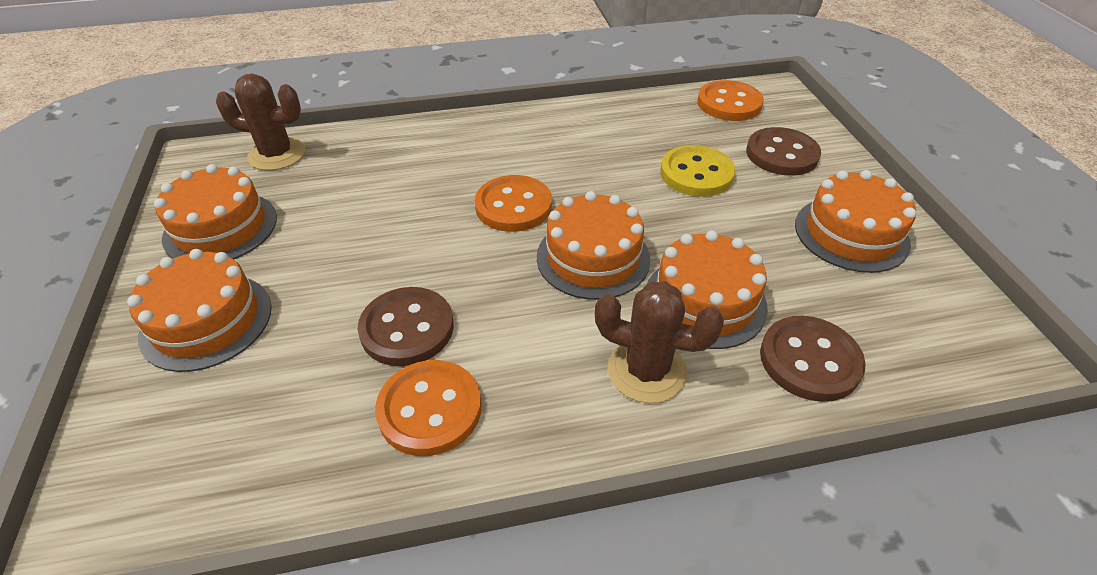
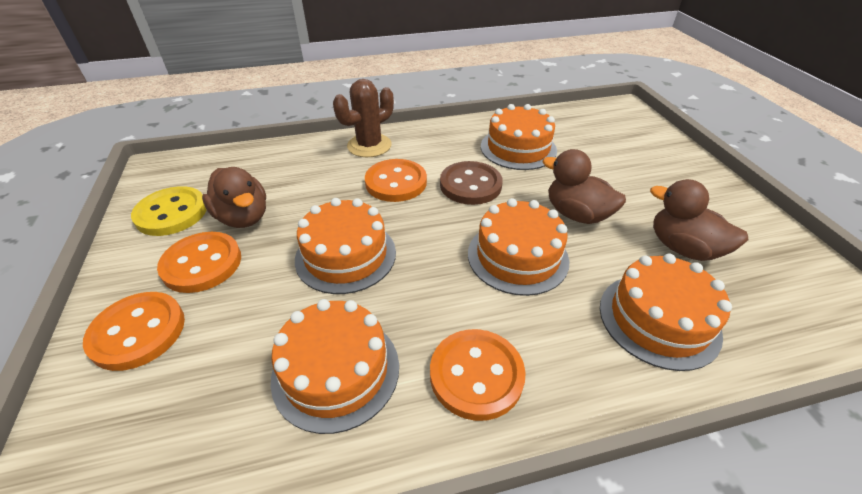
brown button: 3 -> 1
brown cactus: 2 -> 1
brown duck: 0 -> 3
orange button: 3 -> 4

